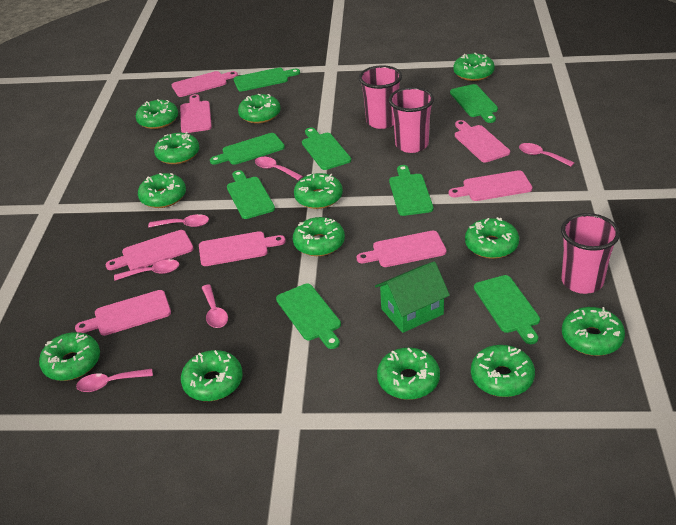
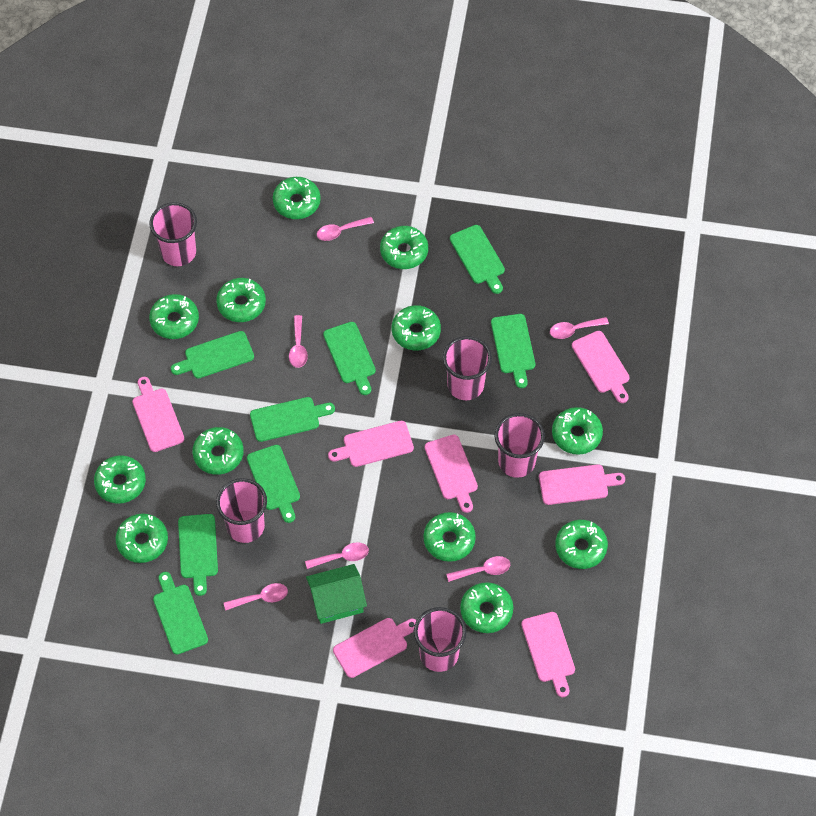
green donut: 13 -> 12
pink cup: 3 -> 5
pink cutting board: 8 -> 7

